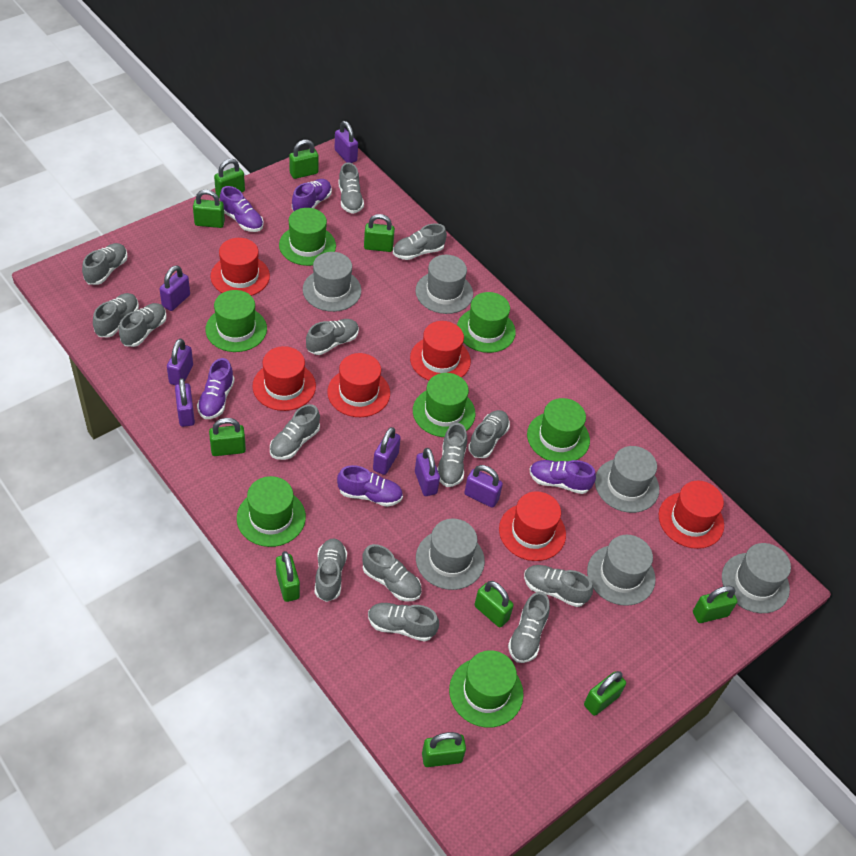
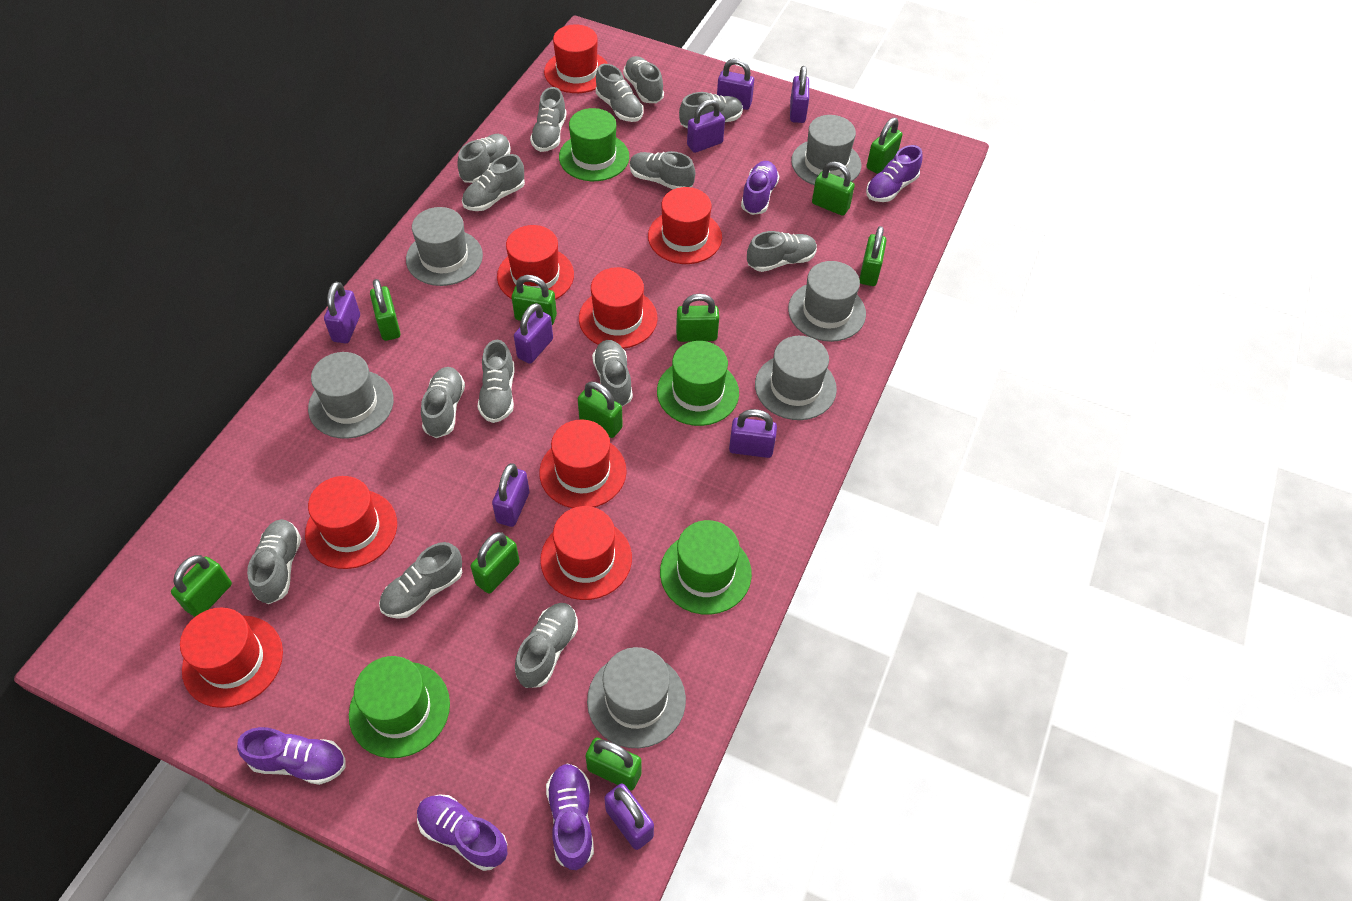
green hat: 7 -> 4
purple padlock: 7 -> 8
red hat: 6 -> 8

